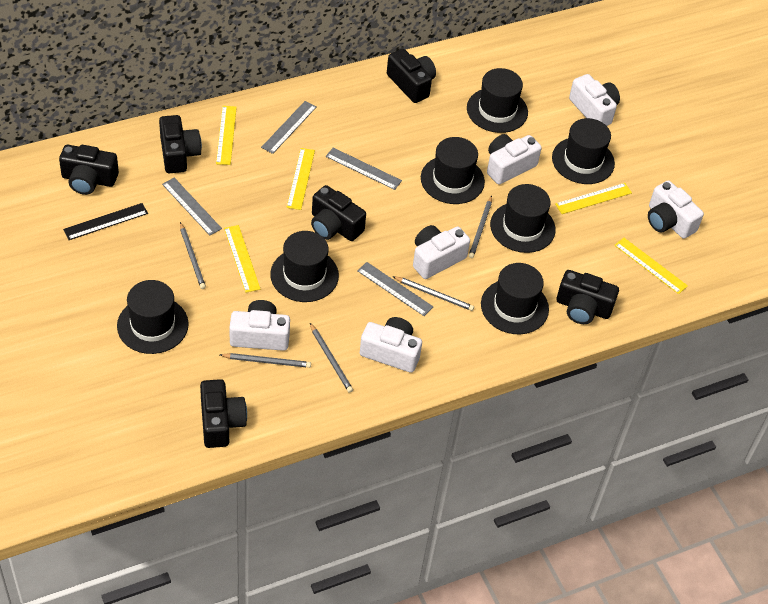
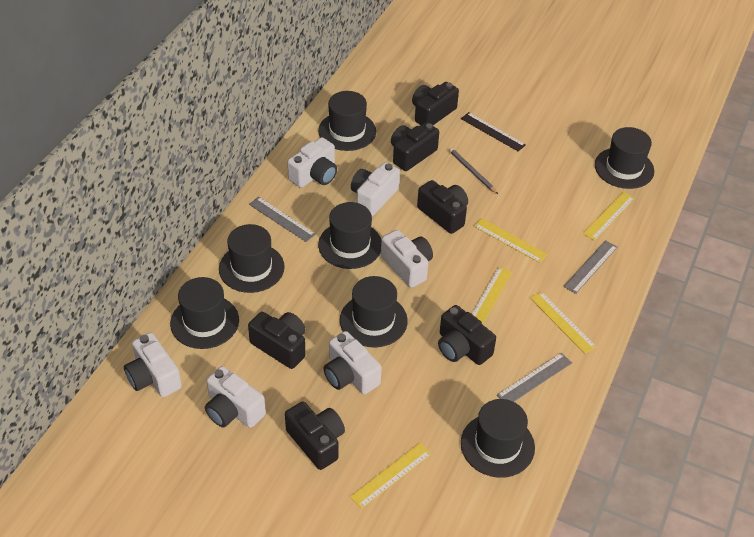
grey pencil: 5 -> 1
grey ruler: 4 -> 3

